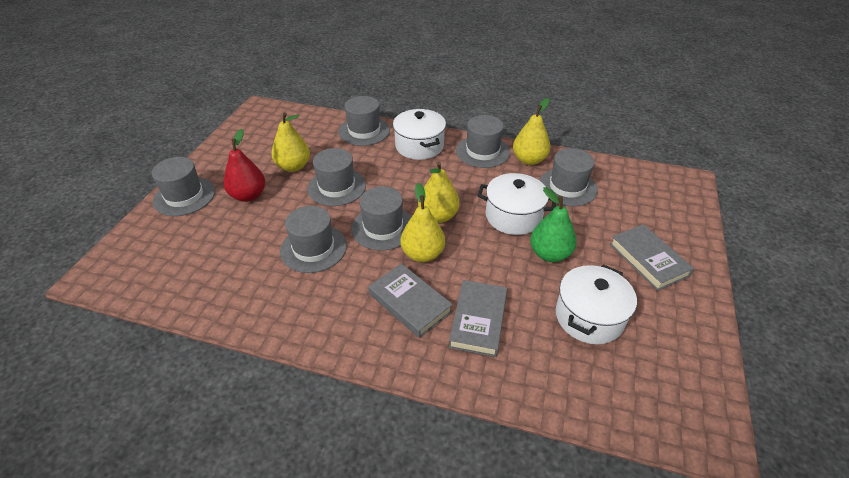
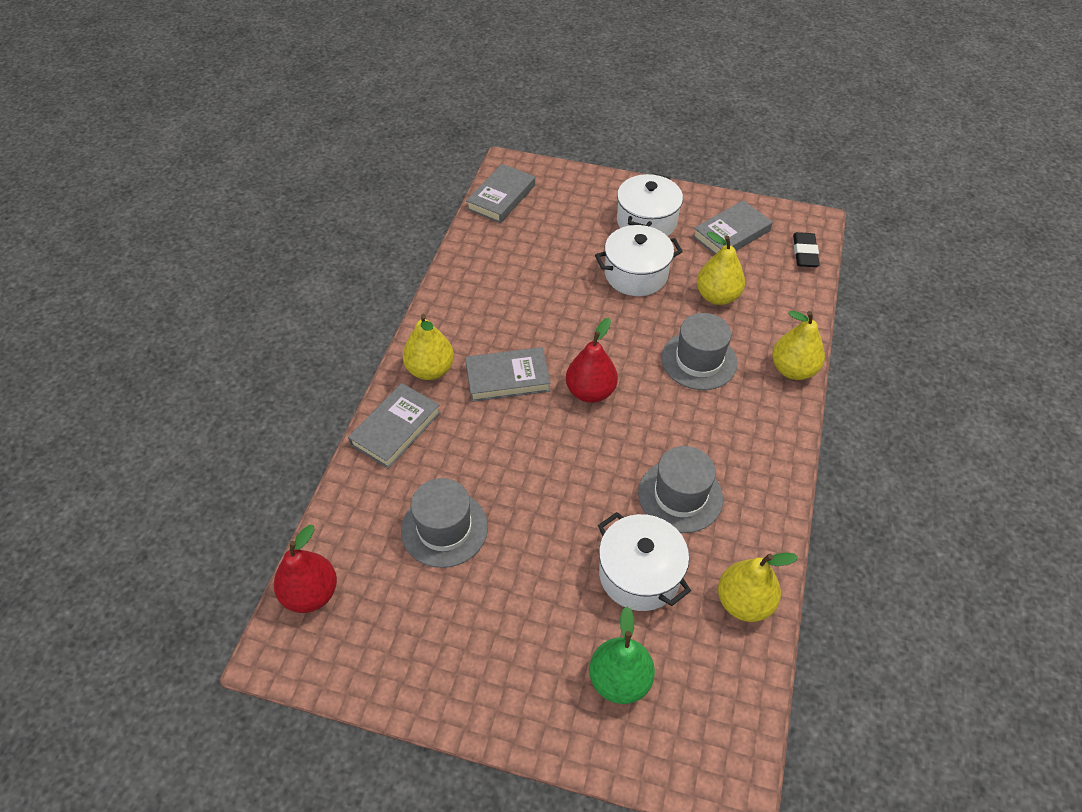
black eraser: 0 -> 1
grey book: 3 -> 4
grey hat: 7 -> 3
red pear: 1 -> 2

